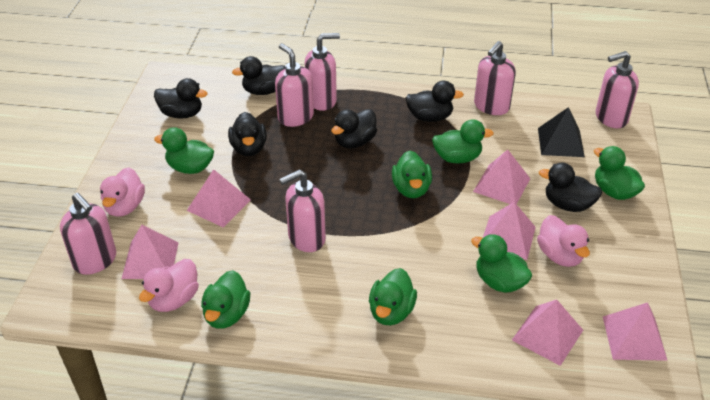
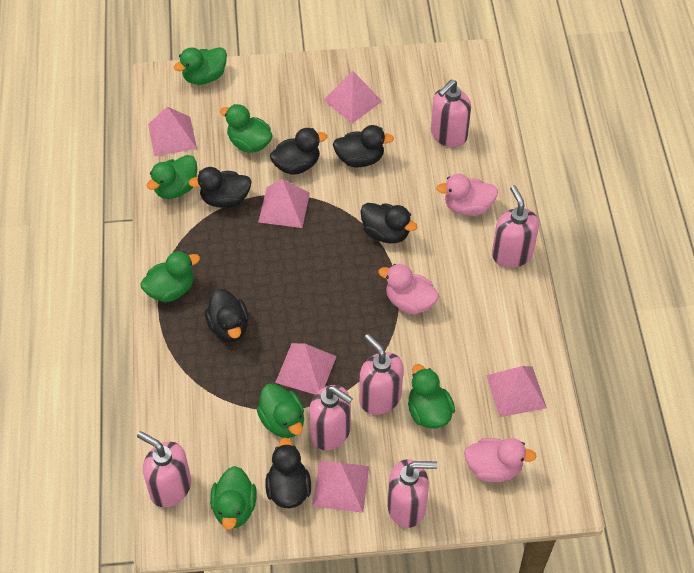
black pyramid: 1 -> 0

